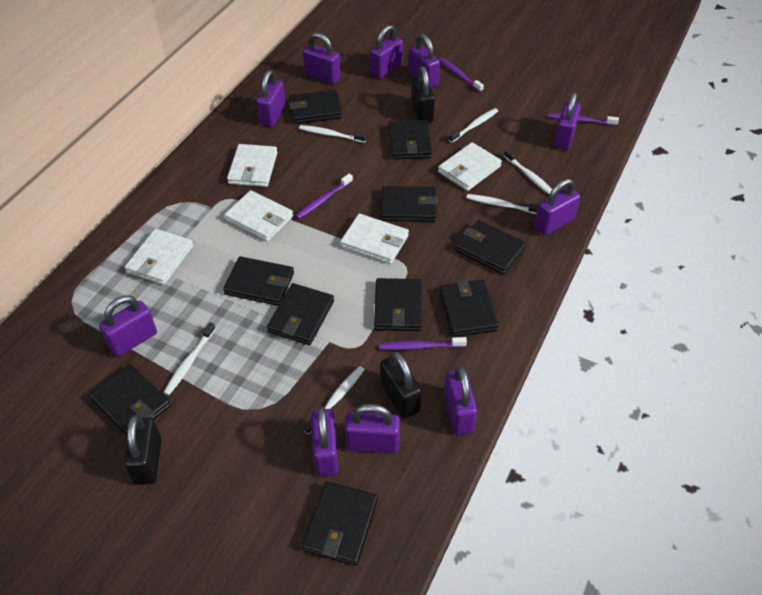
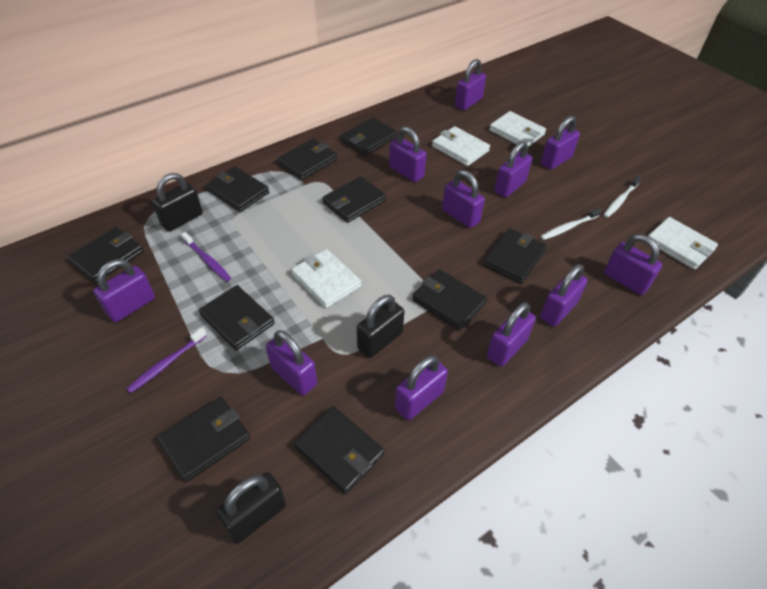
purple padlock: 10 -> 11
purple toothbrush: 4 -> 2
white toothbrush: 6 -> 2
white wallet: 5 -> 4

